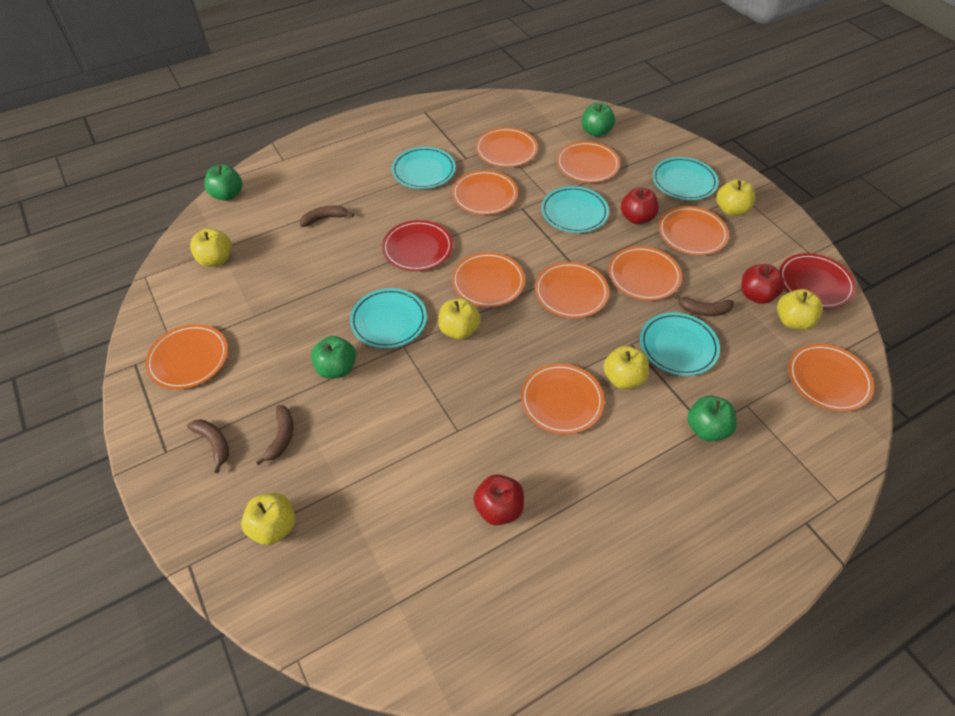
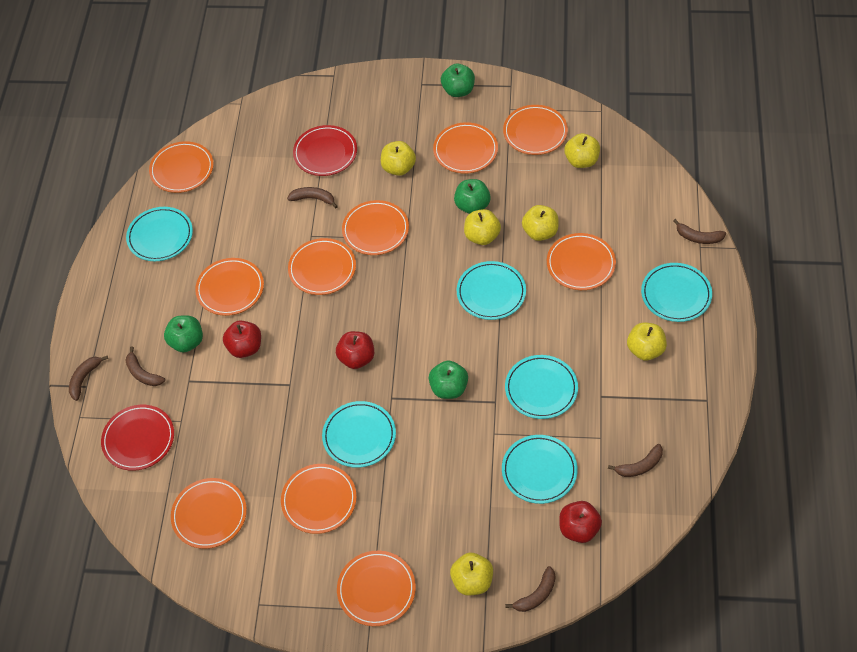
brown banana: 4 -> 6
turquoise plate: 5 -> 6

